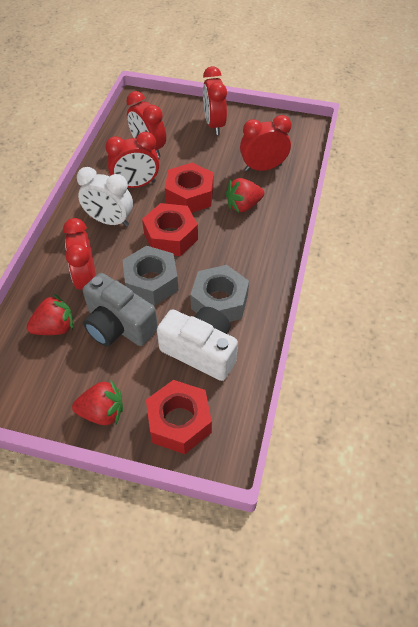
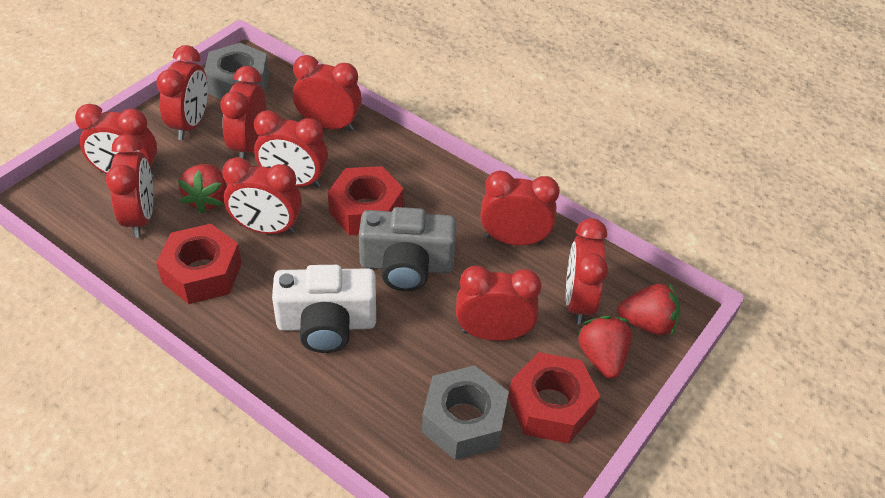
red clock: 5 -> 10
white clock: 1 -> 0

